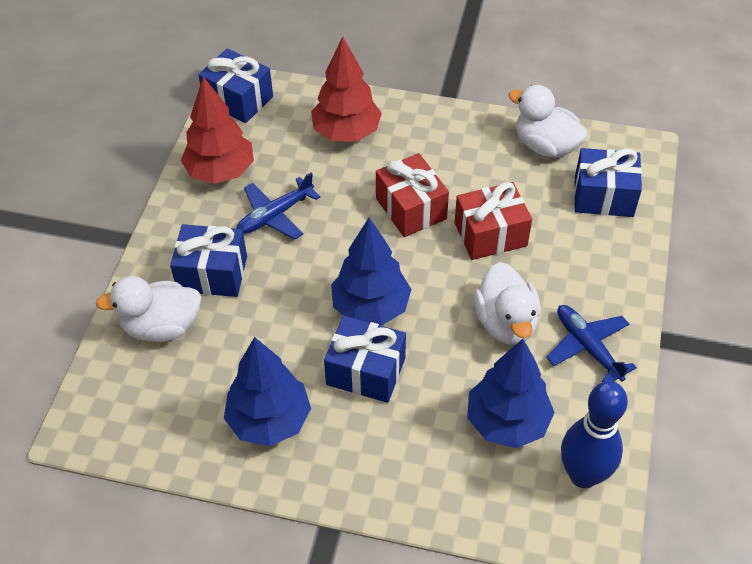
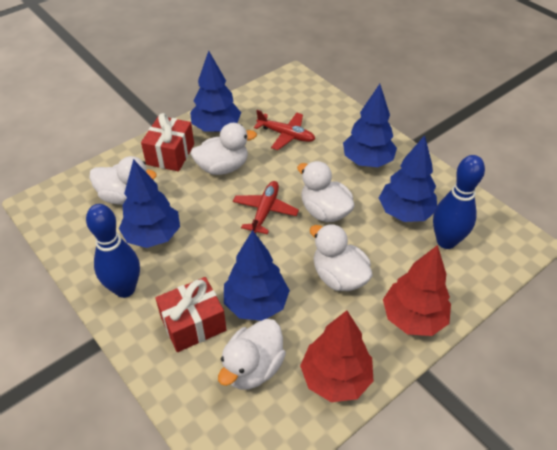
blue bowling pin: 1 -> 2
blue gift: 4 -> 0
blue plane: 2 -> 0
blue tree: 3 -> 5
red plane: 0 -> 2
white duck: 3 -> 5

